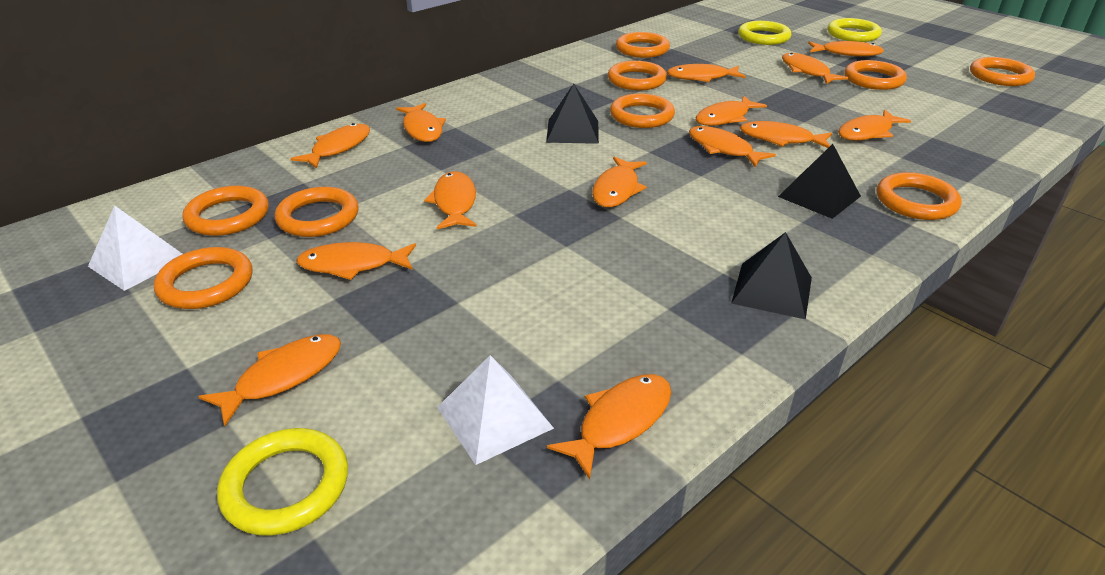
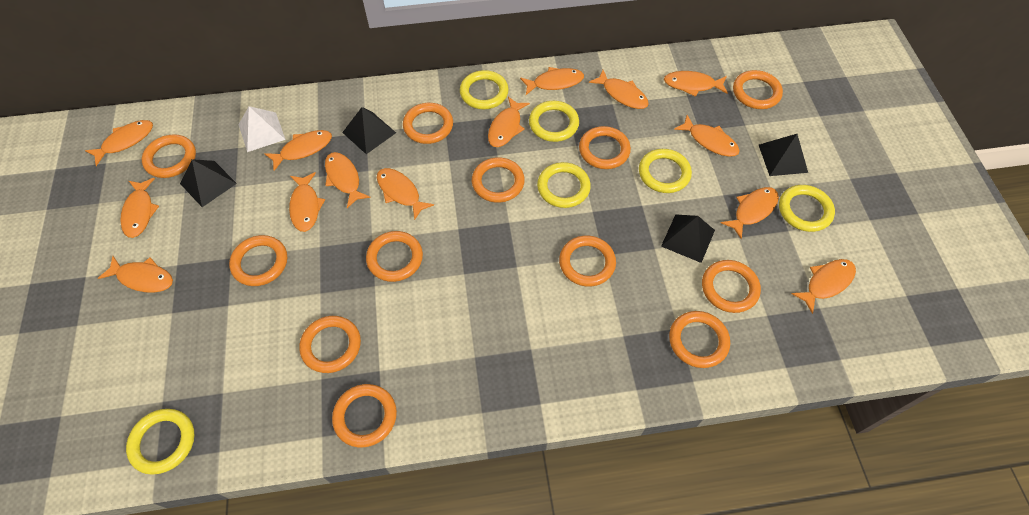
black pyramid: 3 -> 4
orange ring: 9 -> 12
white pyramid: 2 -> 1
yellow ring: 3 -> 6

